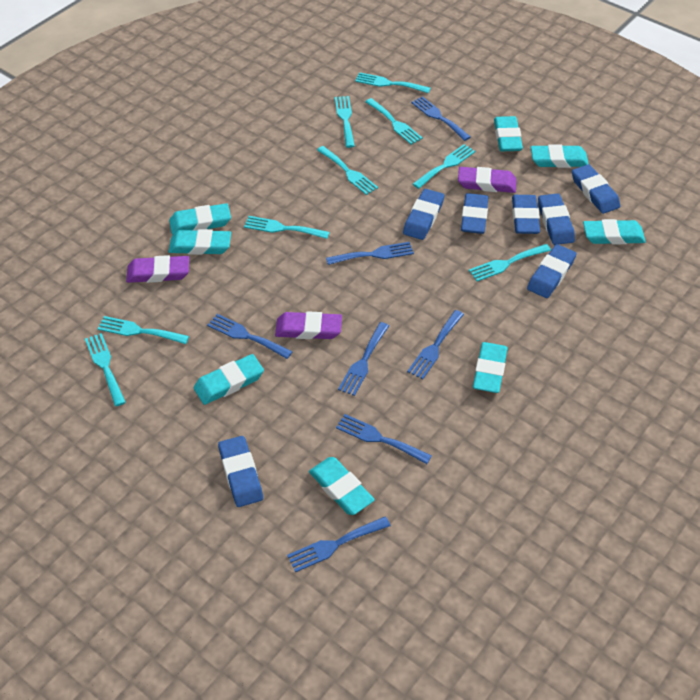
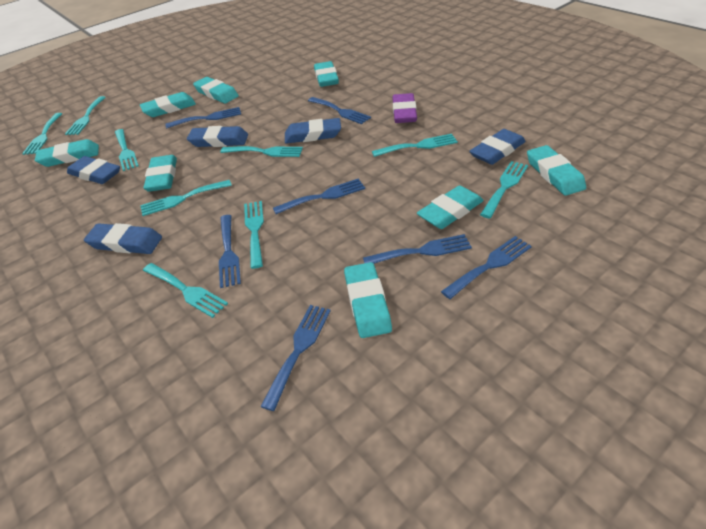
blue eraser: 7 -> 5
purple eraser: 3 -> 1

